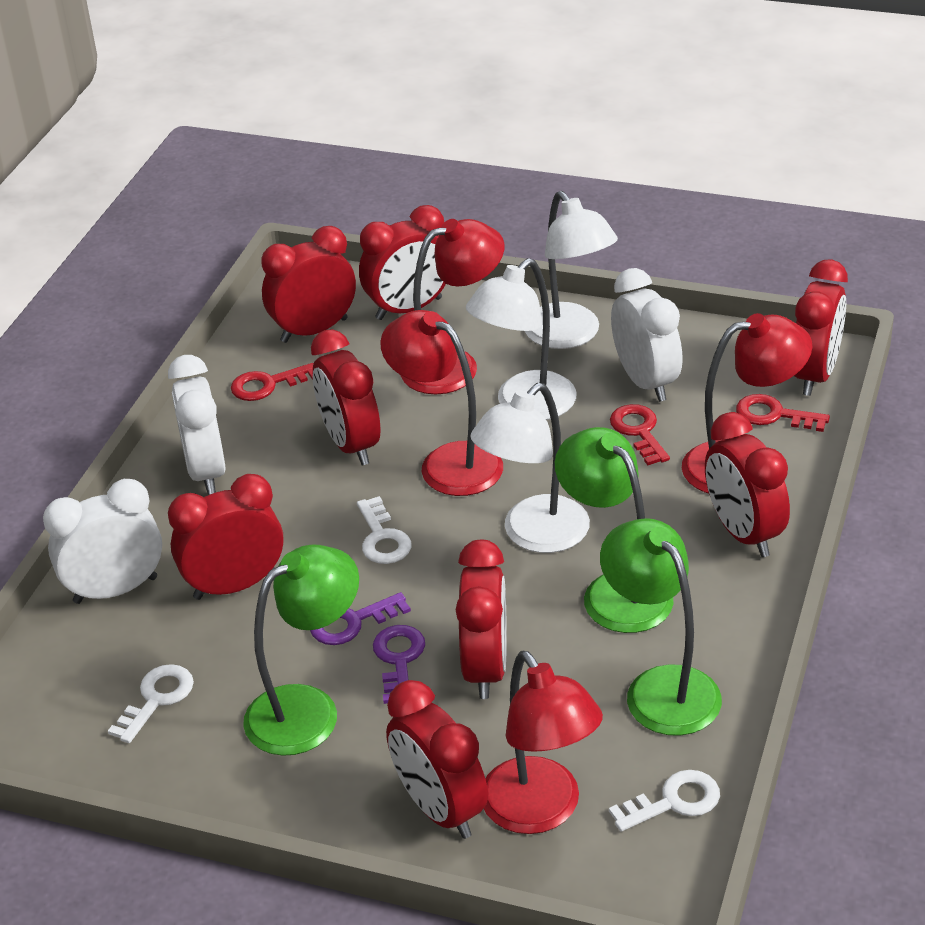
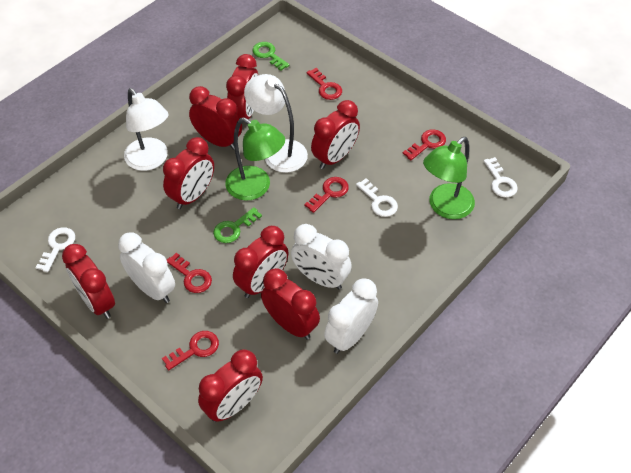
green key: 0 -> 2
green lamp: 3 -> 2
purple key: 2 -> 0
red key: 3 -> 5
red lamp: 4 -> 0
white lamp: 3 -> 2

